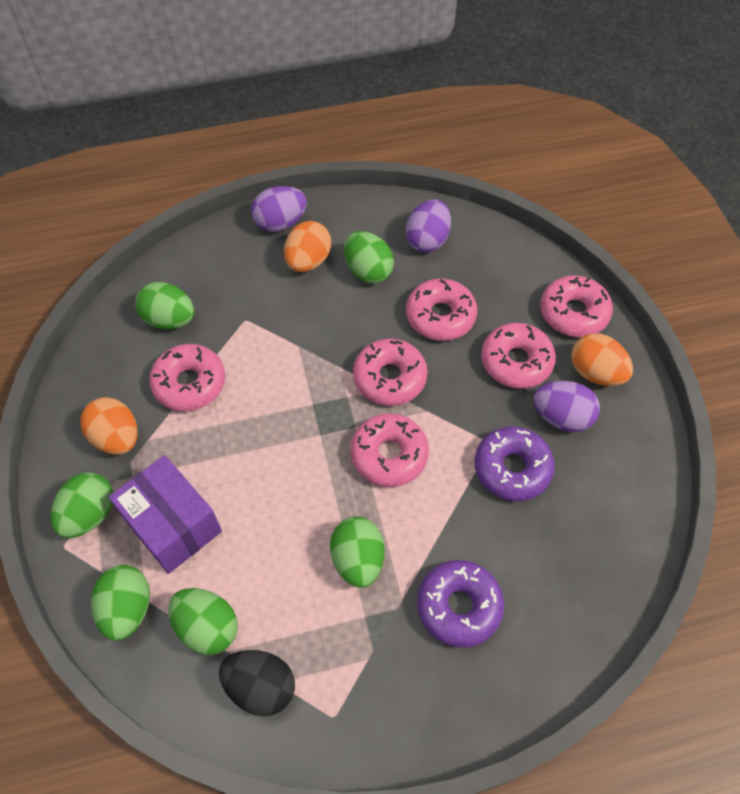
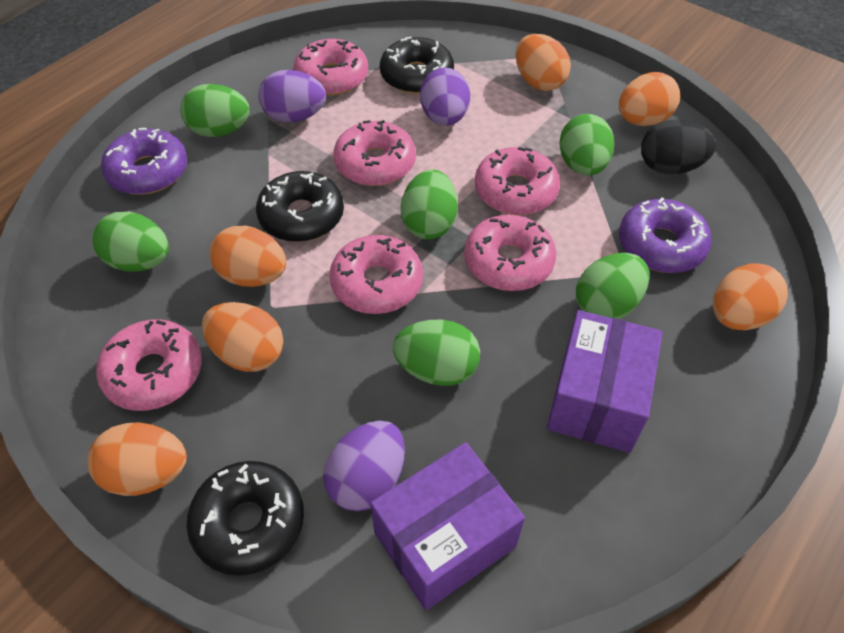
black donut: 0 -> 3
orange egg: 3 -> 6
purple box: 1 -> 2

